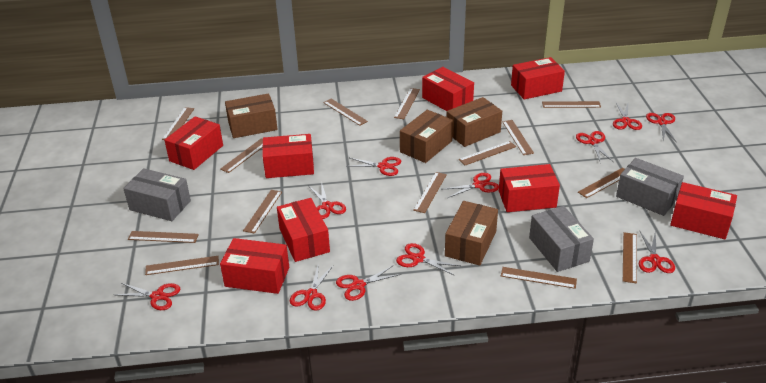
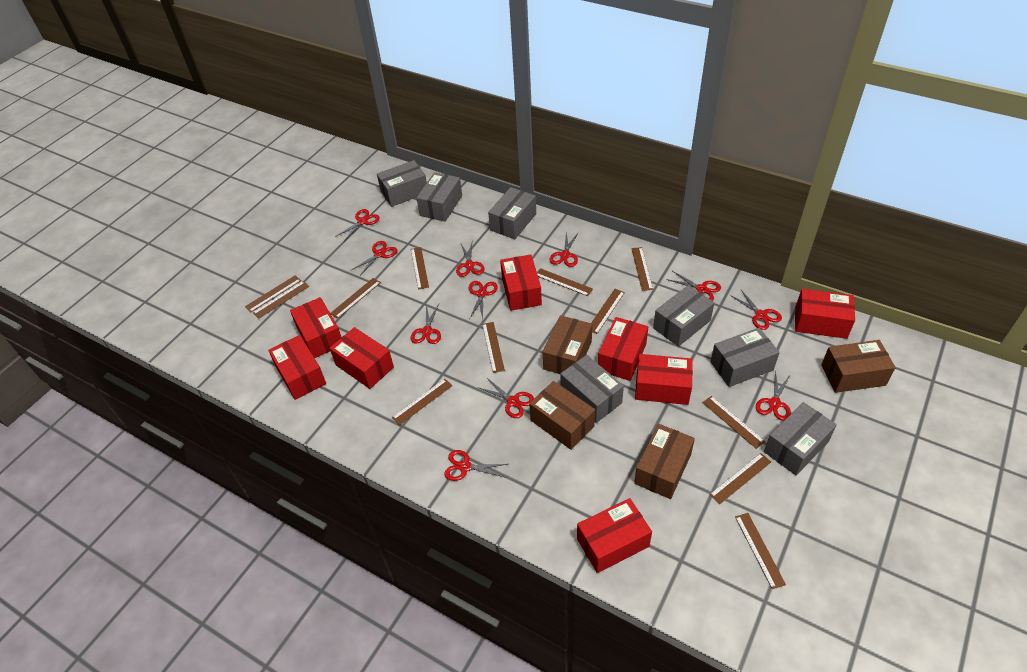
brown ruler: 14 -> 12
grey box: 3 -> 7

